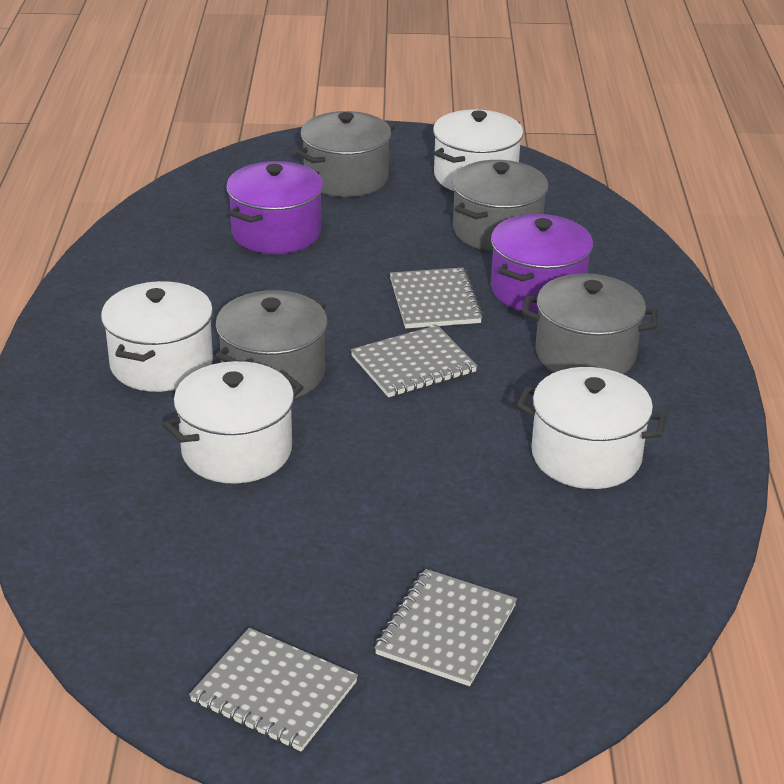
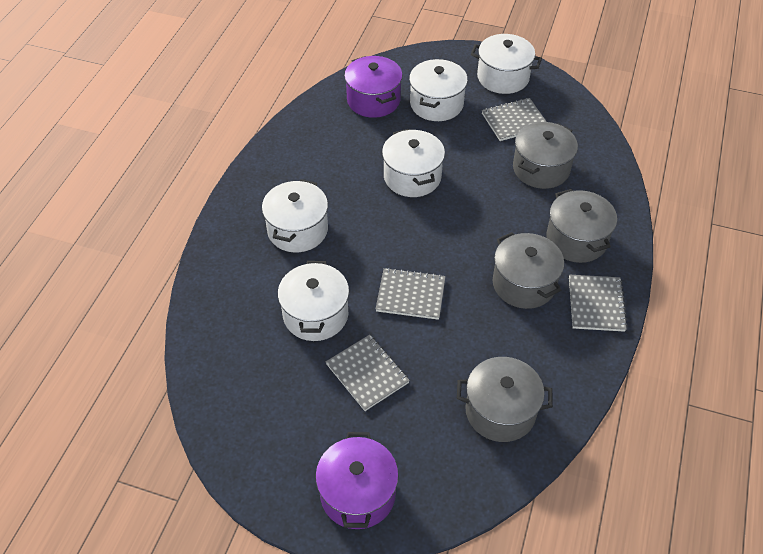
white pot: 4 -> 5

